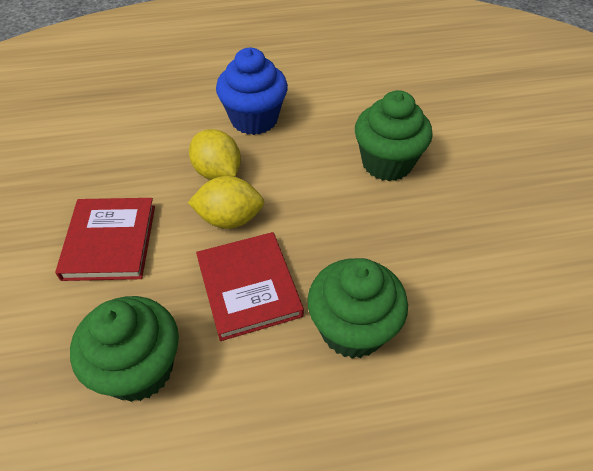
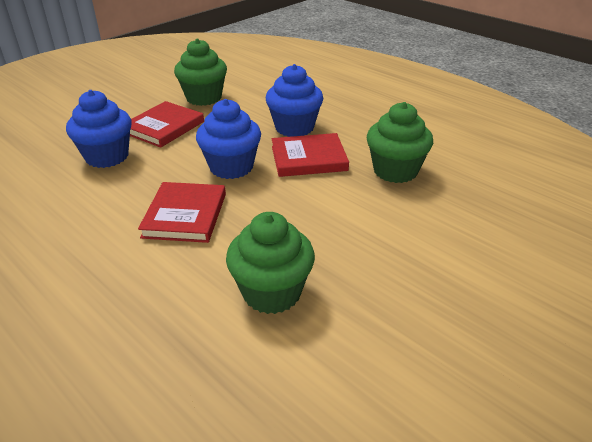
blue cupcake: 1 -> 3
red book: 2 -> 3
yellow lemon: 2 -> 0

